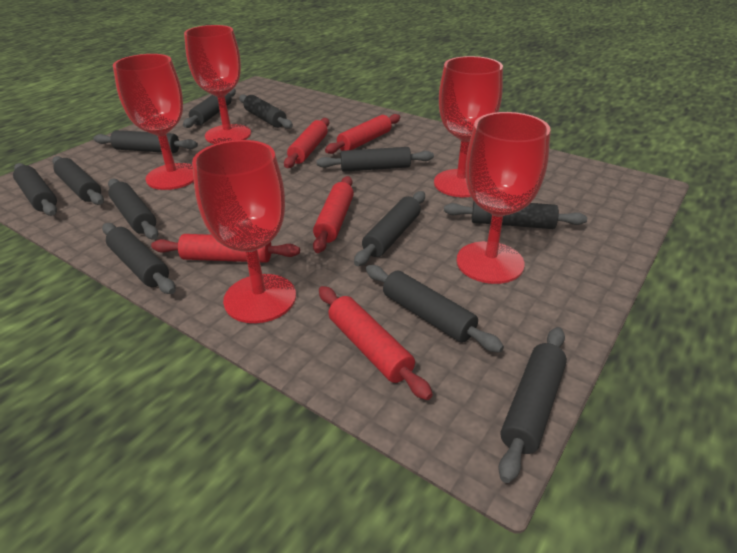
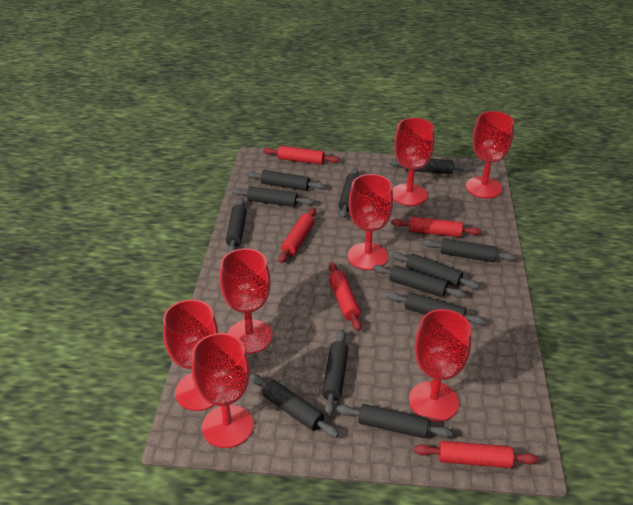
red goblet: 5 -> 7

